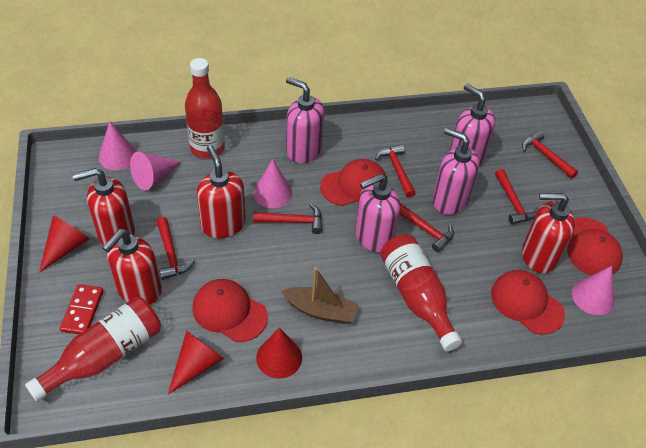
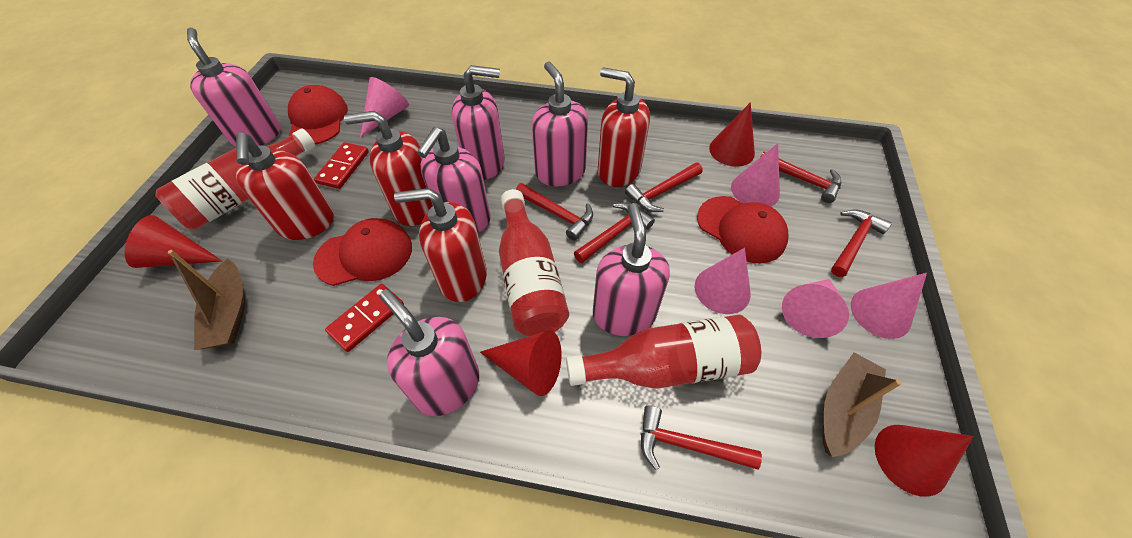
brown boat: 1 -> 2
pink cone: 4 -> 5
pink soap dispenser: 4 -> 6
red cap: 4 -> 3
red cone: 3 -> 4
red domino: 1 -> 2

